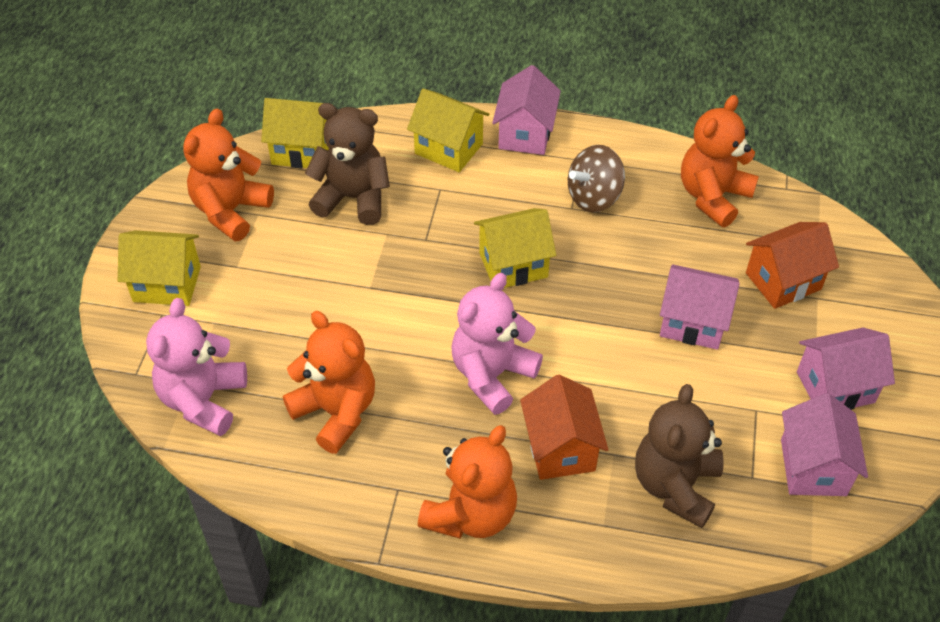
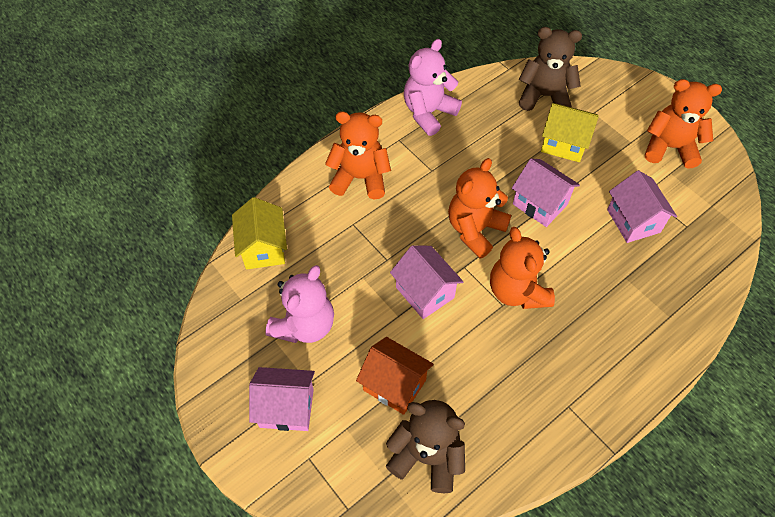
brown spinning top: 1 -> 0
orange house: 2 -> 1
yellow house: 4 -> 2

